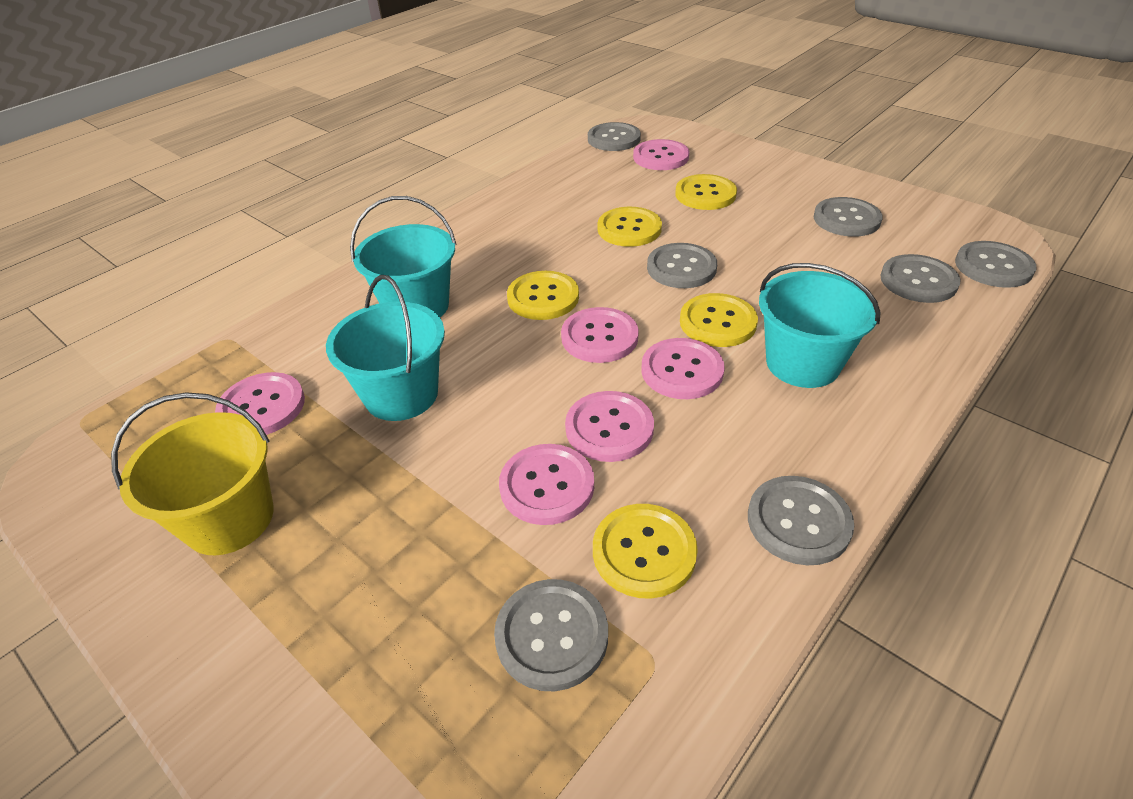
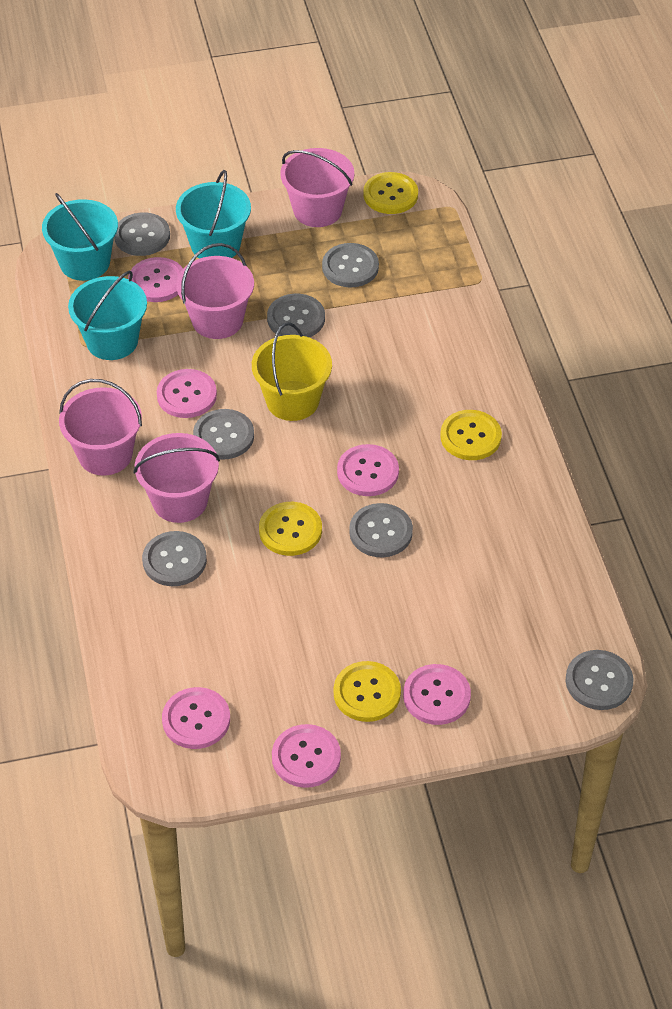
pink bucket: 0 -> 4
yellow button: 5 -> 4

